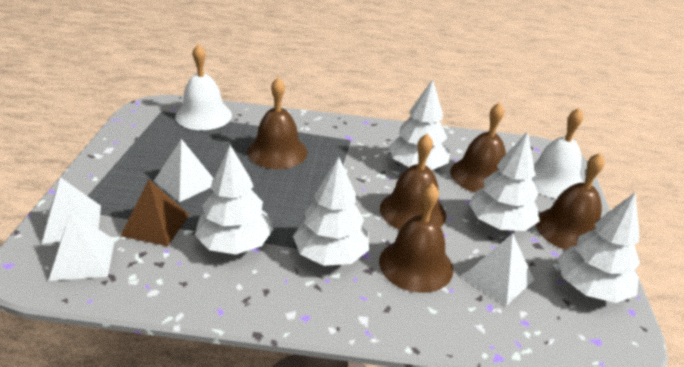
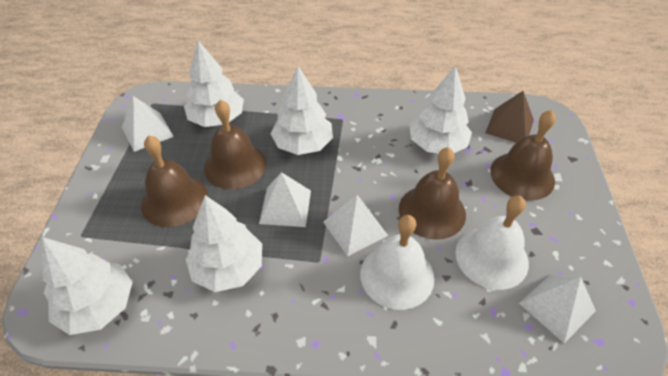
brown bell: 5 -> 4

